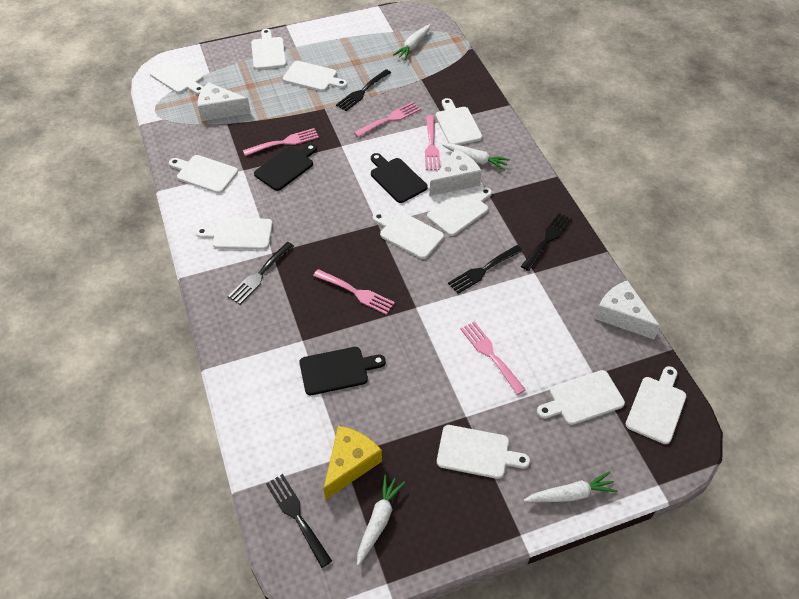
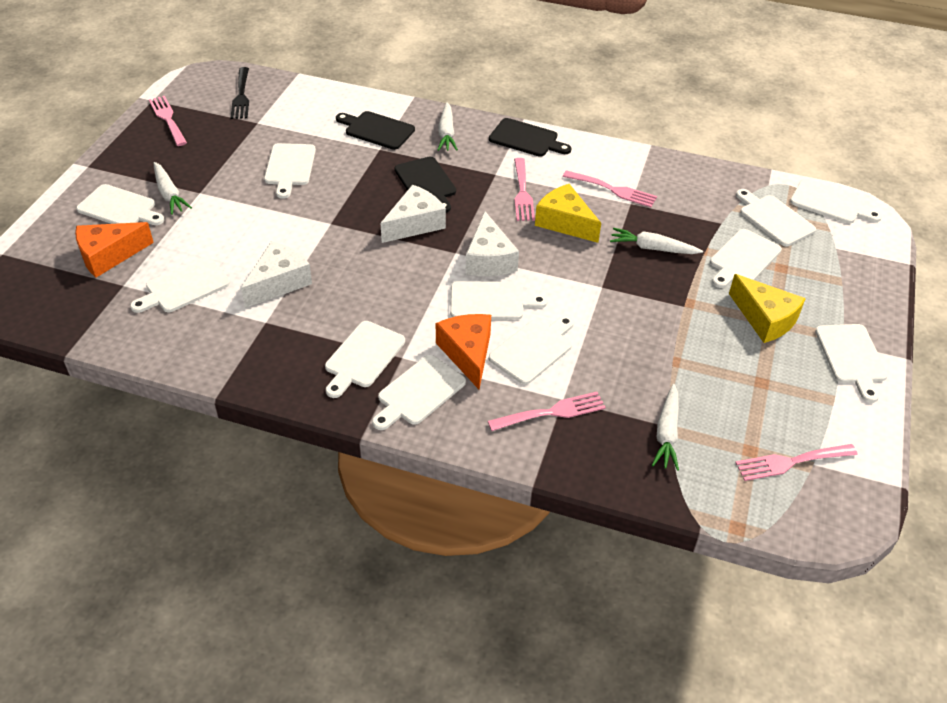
black fork: 5 -> 1
orange cheese: 0 -> 2
yellow cheese: 1 -> 2

